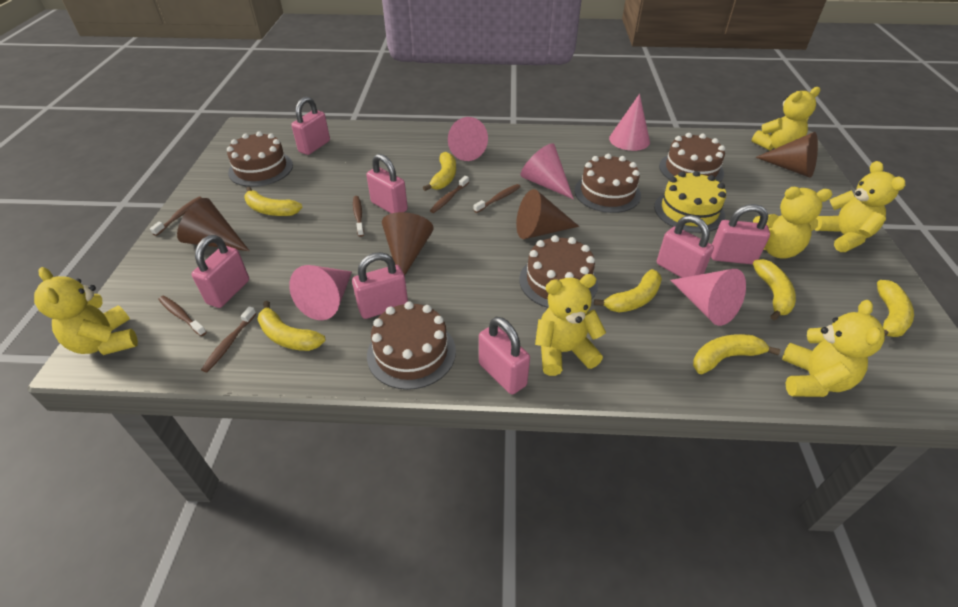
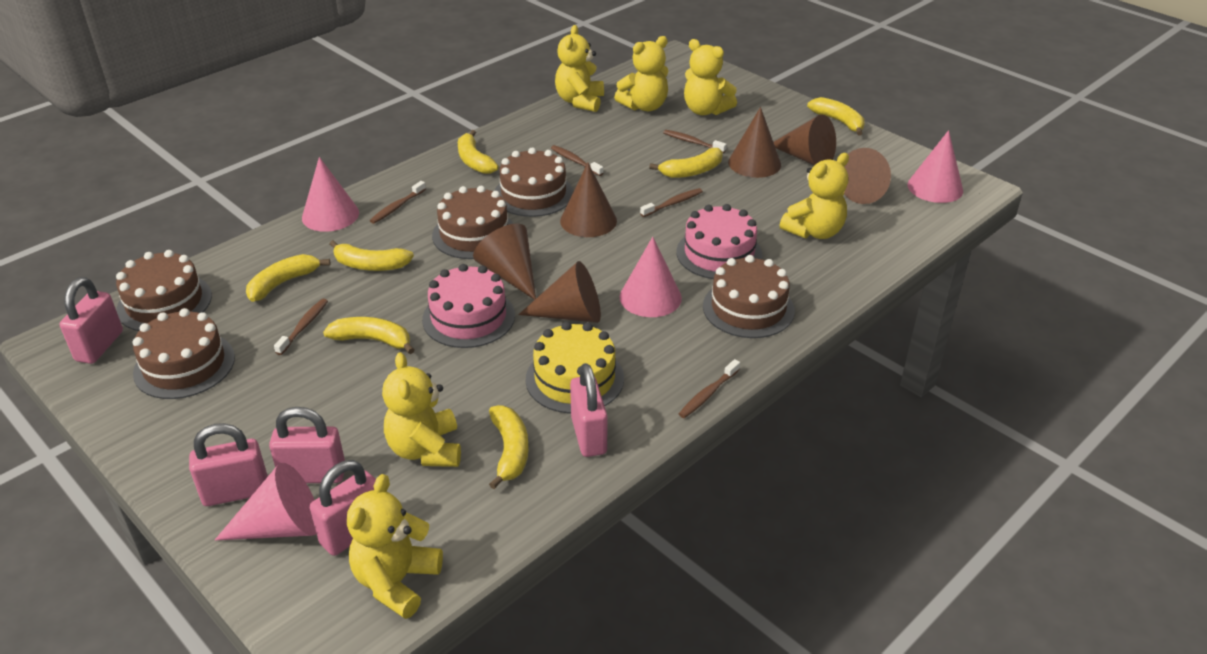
brown cone: 4 -> 6
pink cake: 0 -> 2
pink cone: 5 -> 4
pink padlock: 7 -> 5

